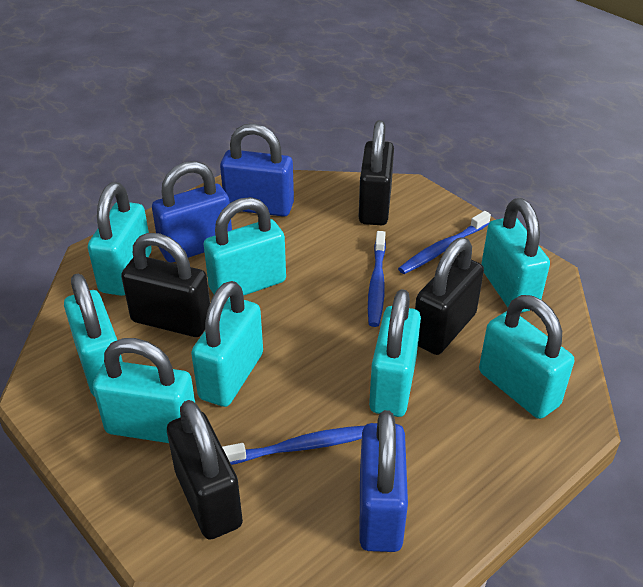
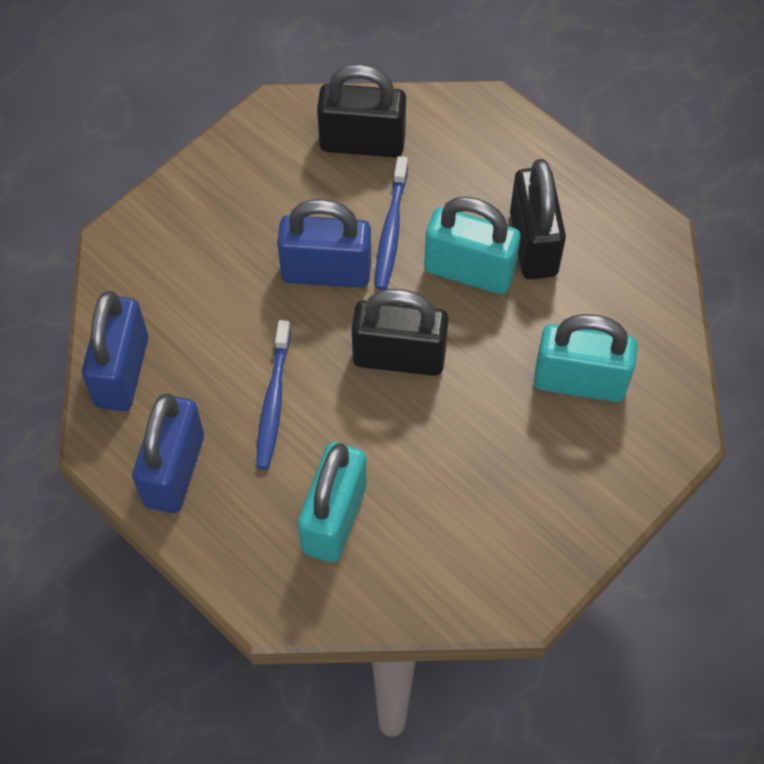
black padlock: 4 -> 3
blue toothbrush: 3 -> 2
turquoise padlock: 8 -> 3

